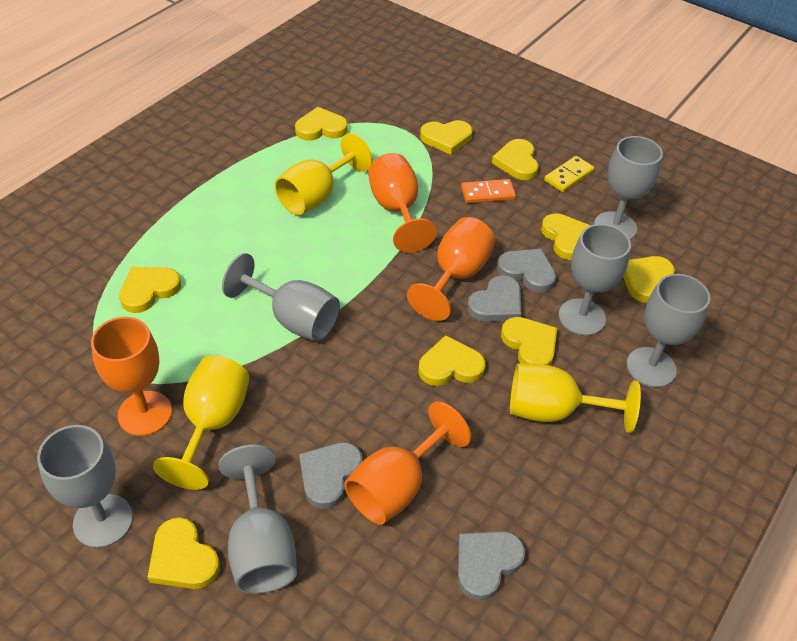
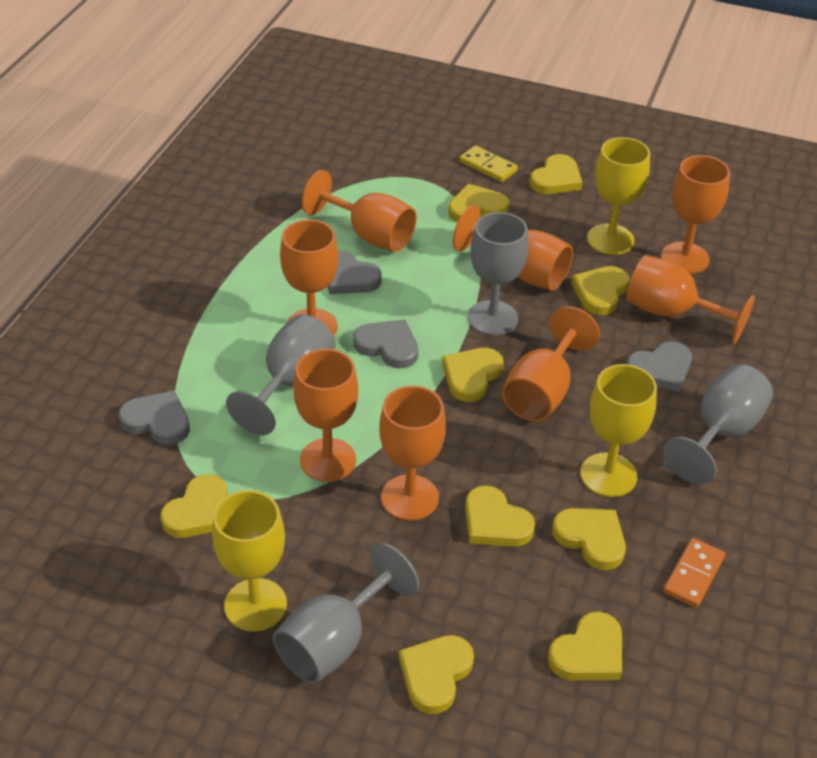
grey goblet: 6 -> 4
orange goblet: 4 -> 8

